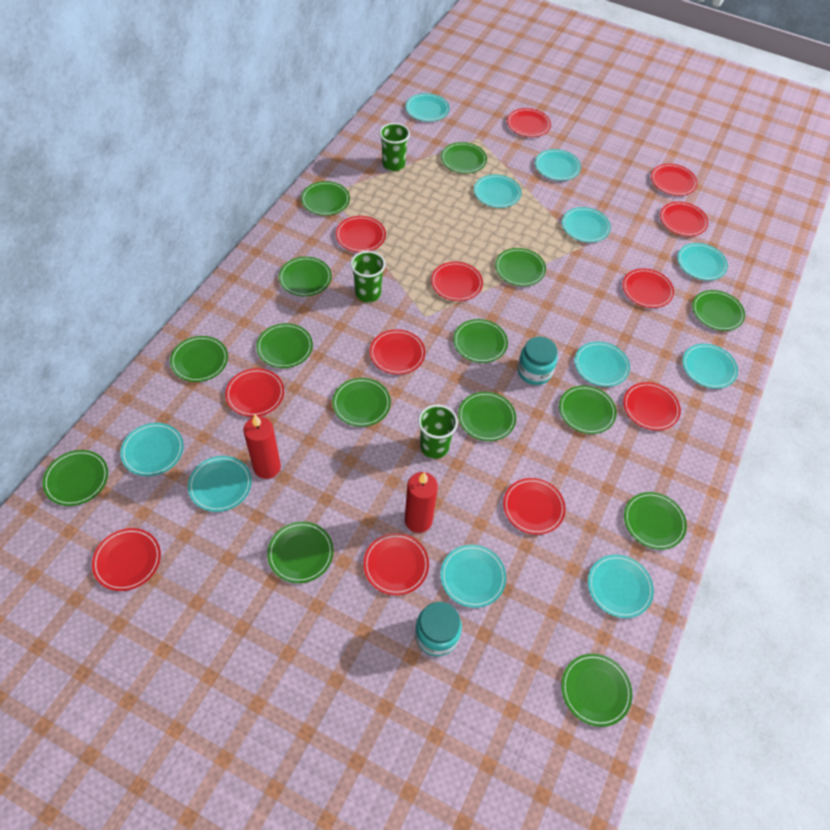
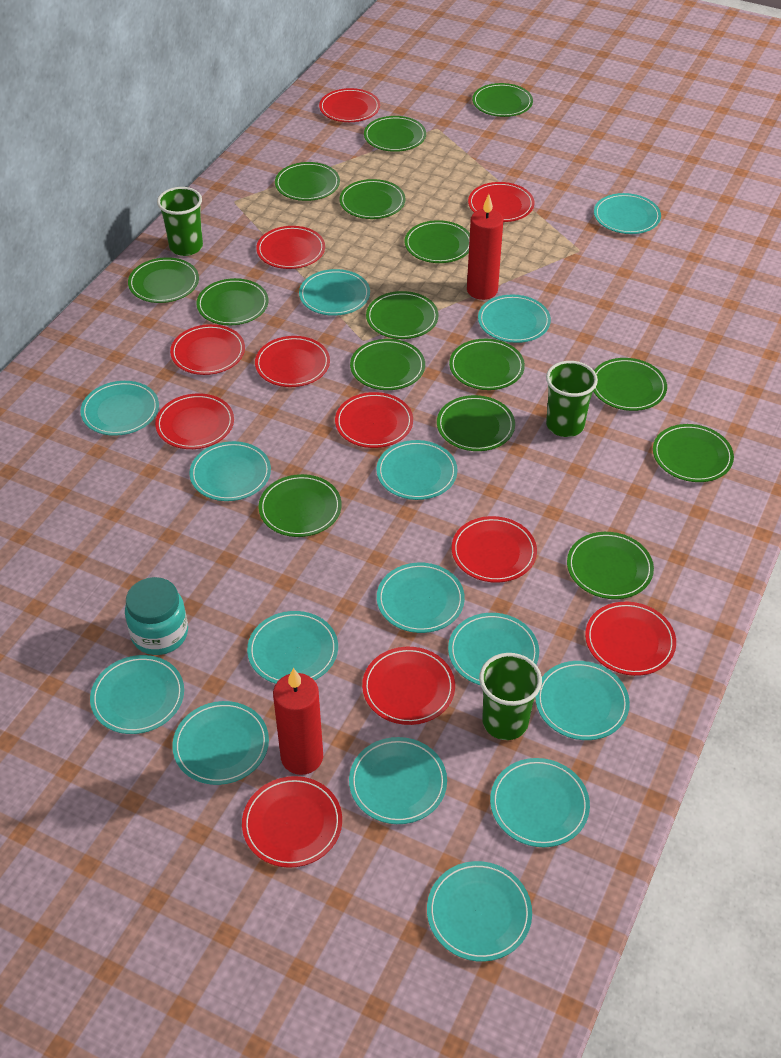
red plate: 12 -> 11
turquoise jar: 2 -> 1
turquoise plate: 11 -> 15

